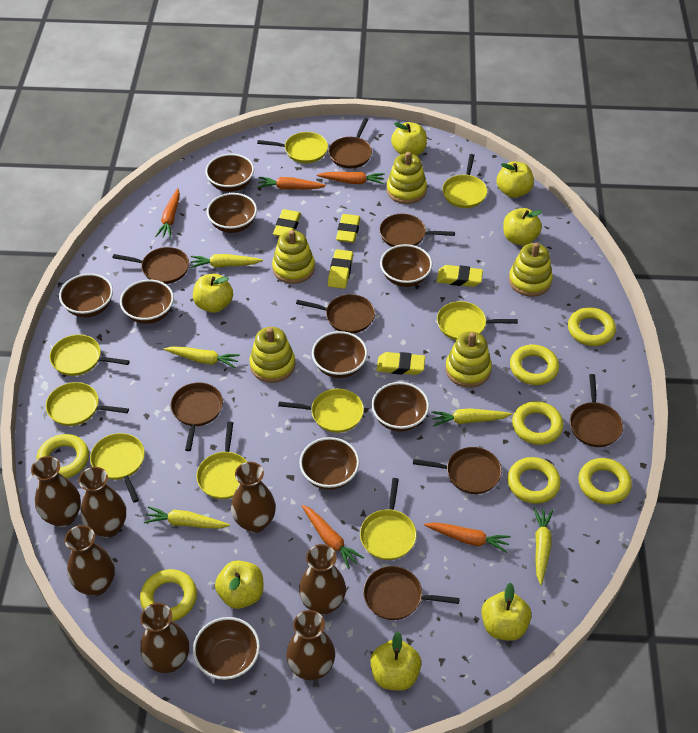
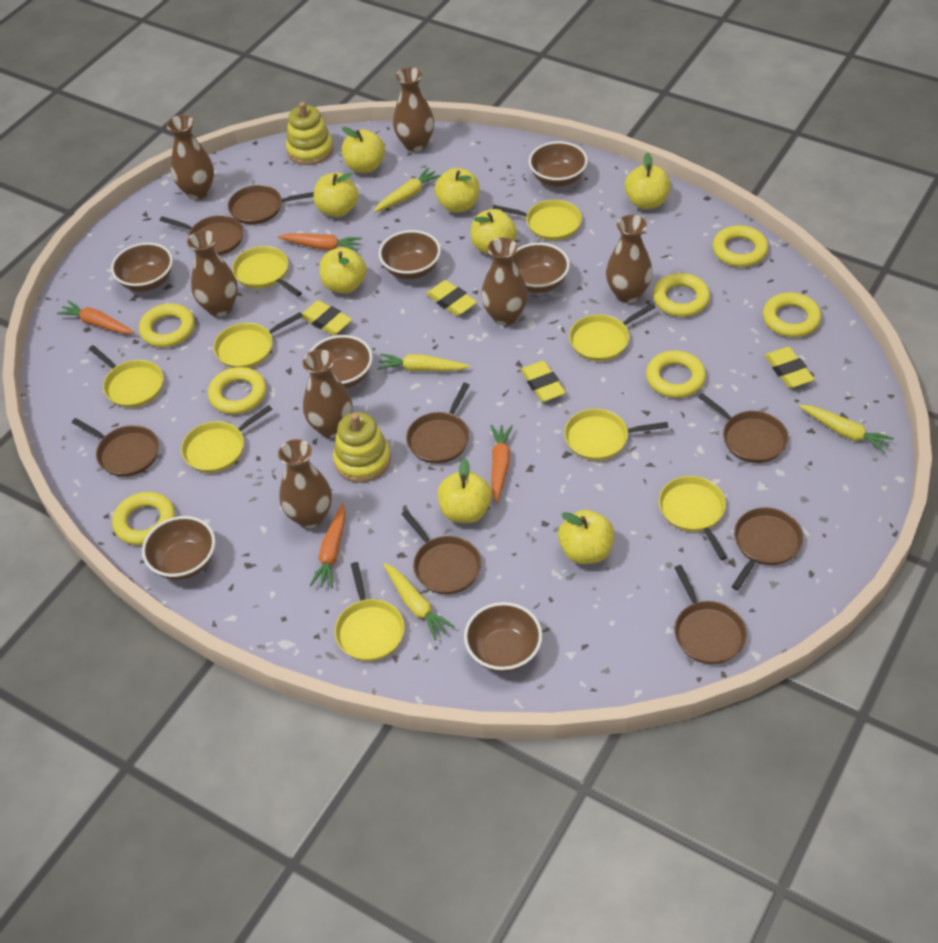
brown bowl: 9 -> 7
orange carrot: 5 -> 4
yellow apple: 7 -> 8
yellow carrot: 5 -> 4
yellow eraser: 5 -> 4
yellow stacking toy: 5 -> 2

